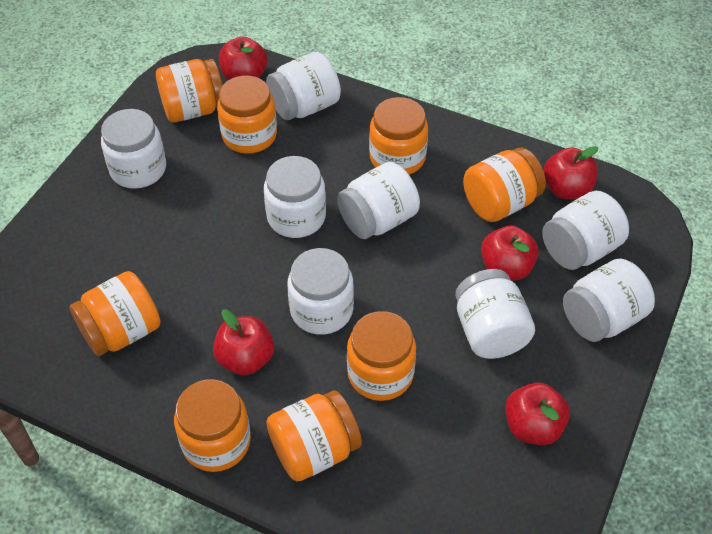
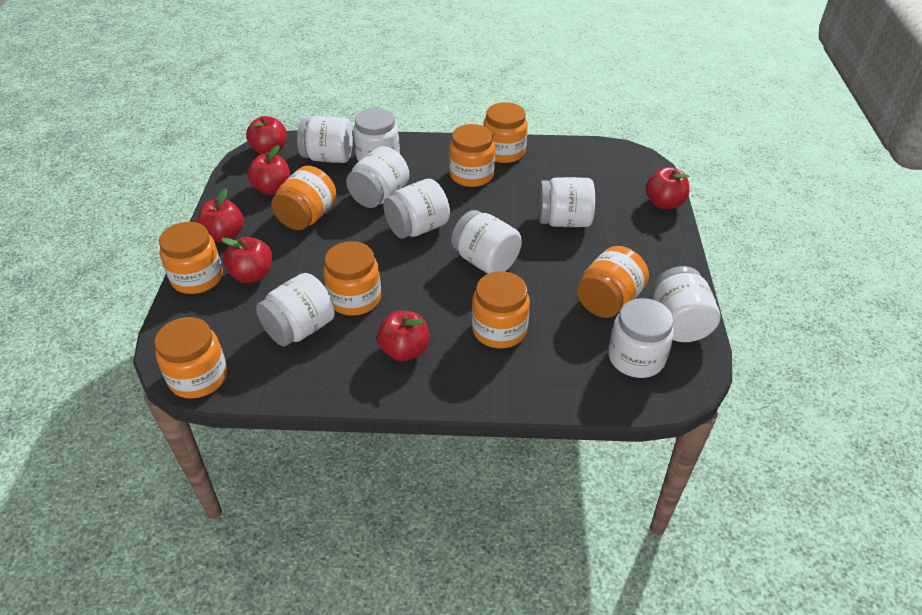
red apple: 5 -> 6
white jar: 8 -> 9

